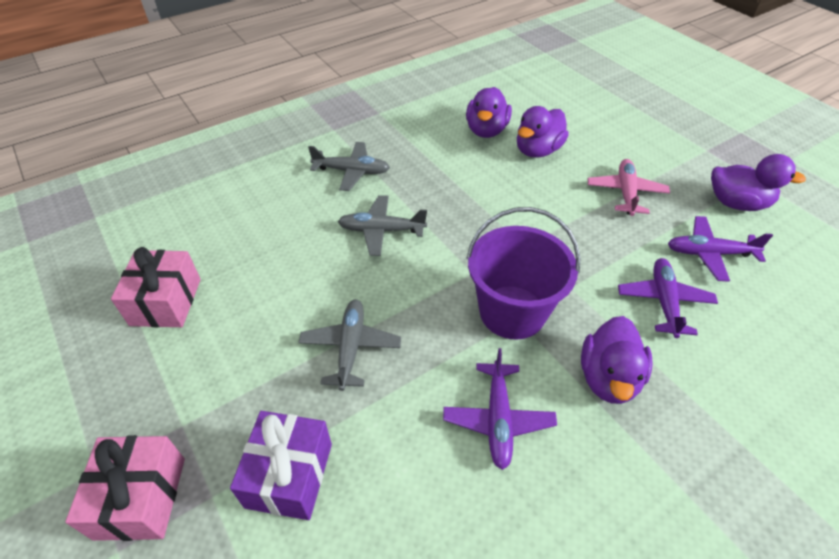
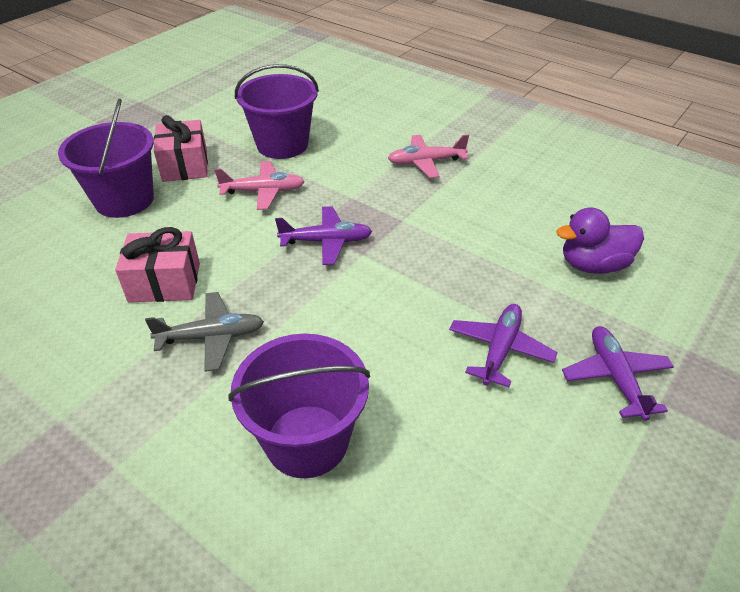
grey plane: 3 -> 1
pink plane: 1 -> 2
purple bucket: 1 -> 3
purple duck: 4 -> 1
purple gift: 1 -> 0

